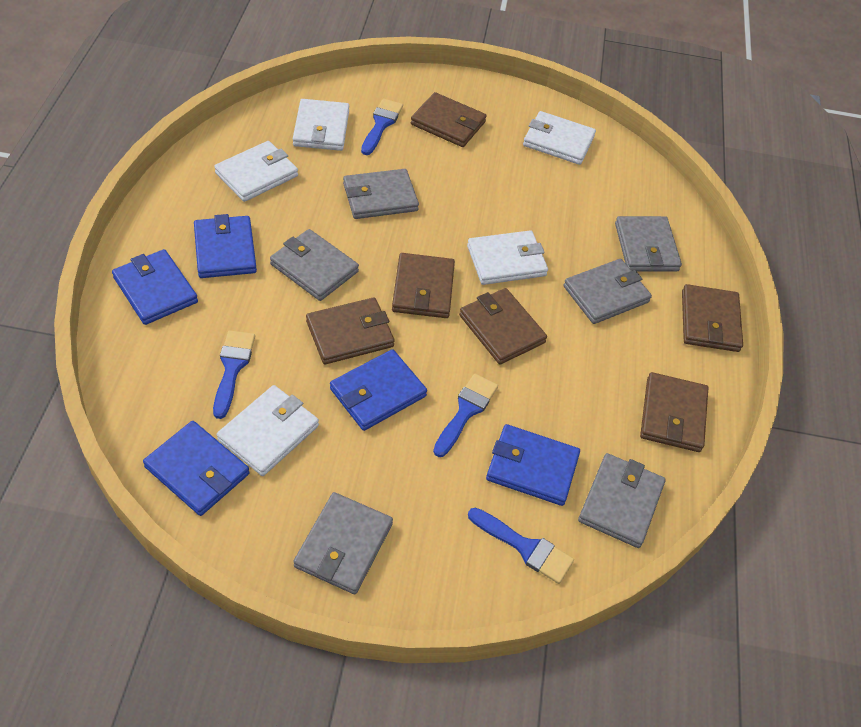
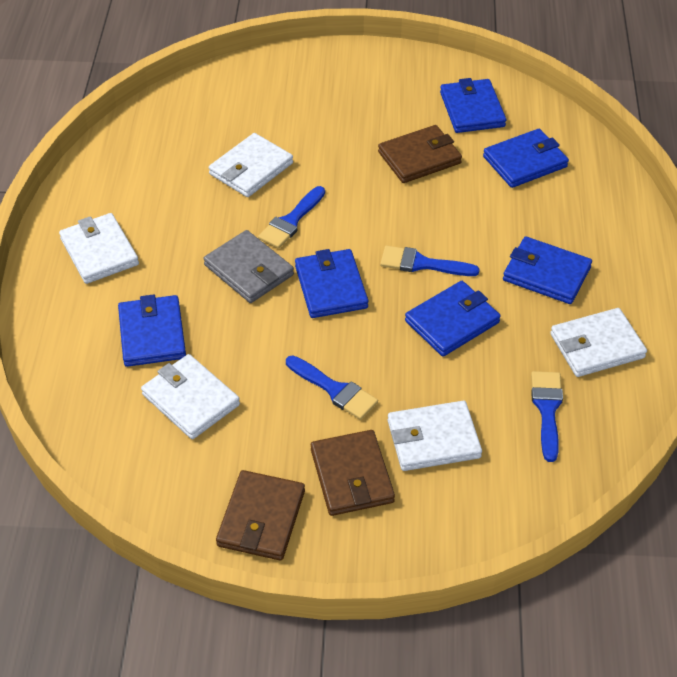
blue wallet: 5 -> 6
brown wallet: 6 -> 3
grey wallet: 6 -> 1

